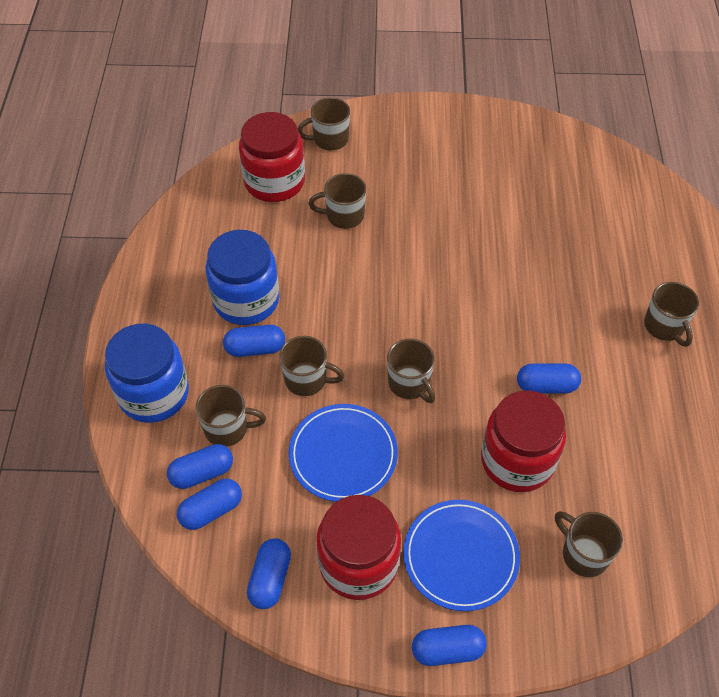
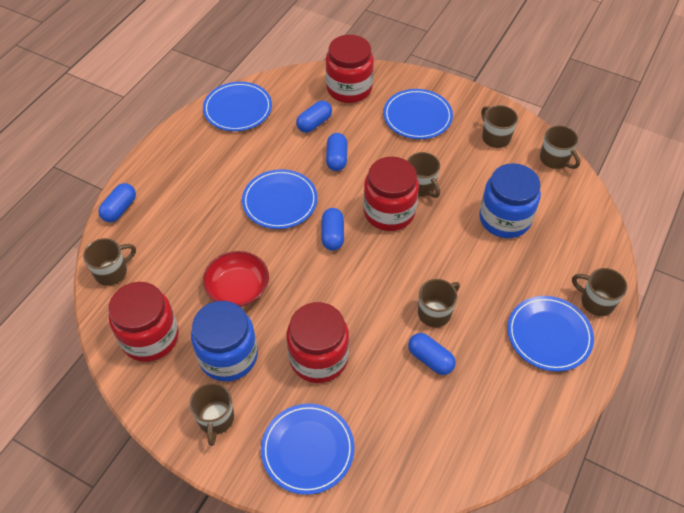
blue capsule: 6 -> 5
blue plate: 2 -> 5
red bowl: 0 -> 1
red jar: 3 -> 4

